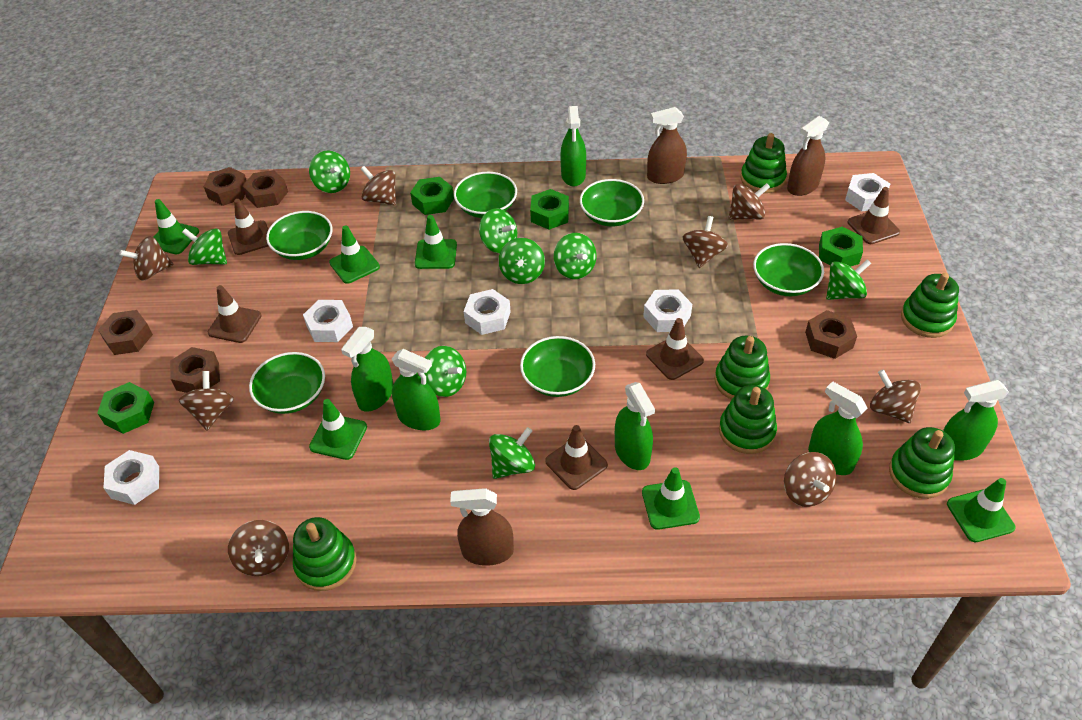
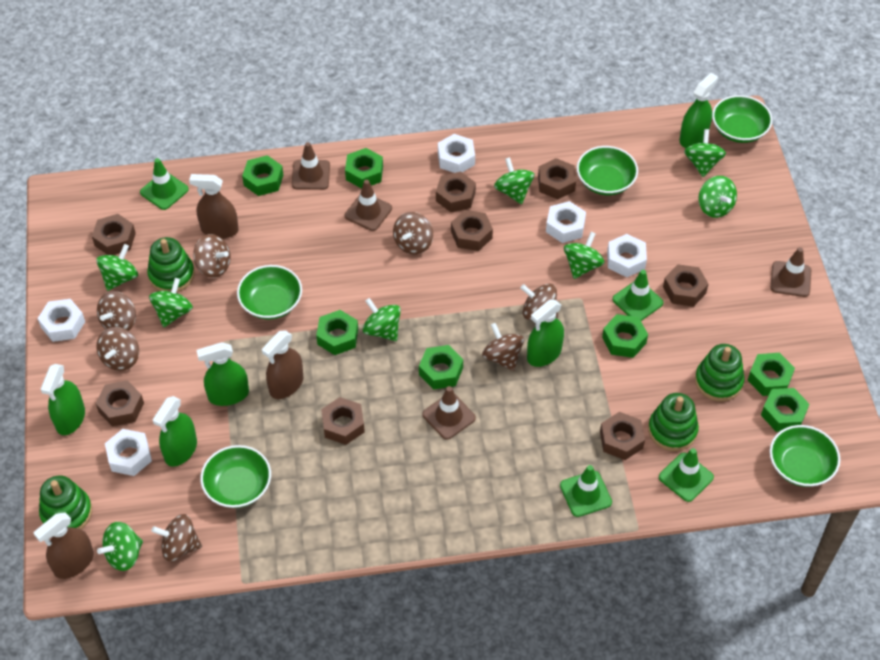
brown nut: 5 -> 8
brown spinning top: 8 -> 7
brown traffic cone: 5 -> 4
green bowl: 6 -> 5
green nut: 4 -> 7
green spray bottle: 6 -> 5
green stacking toy: 6 -> 4
green traffic cone: 6 -> 4

